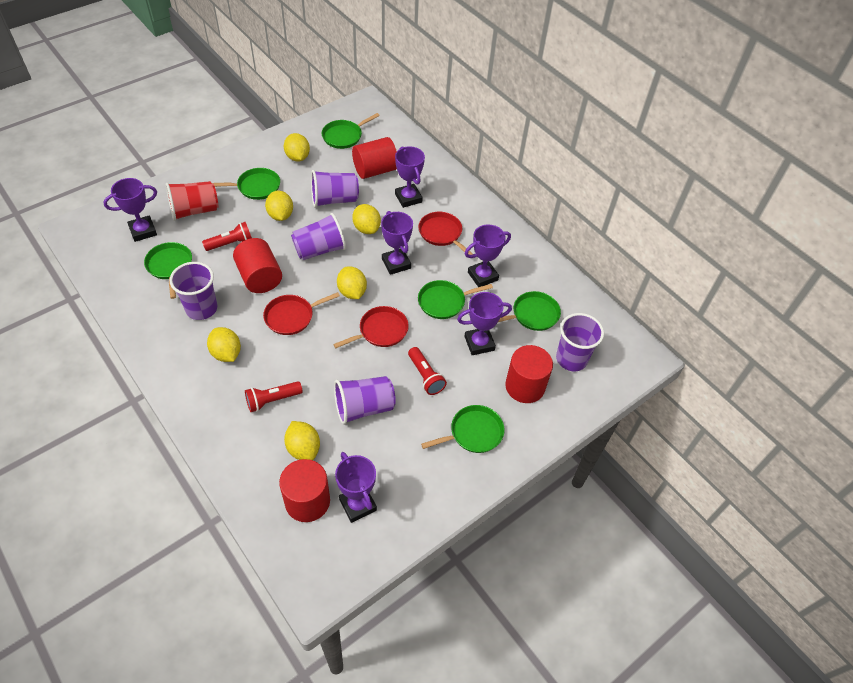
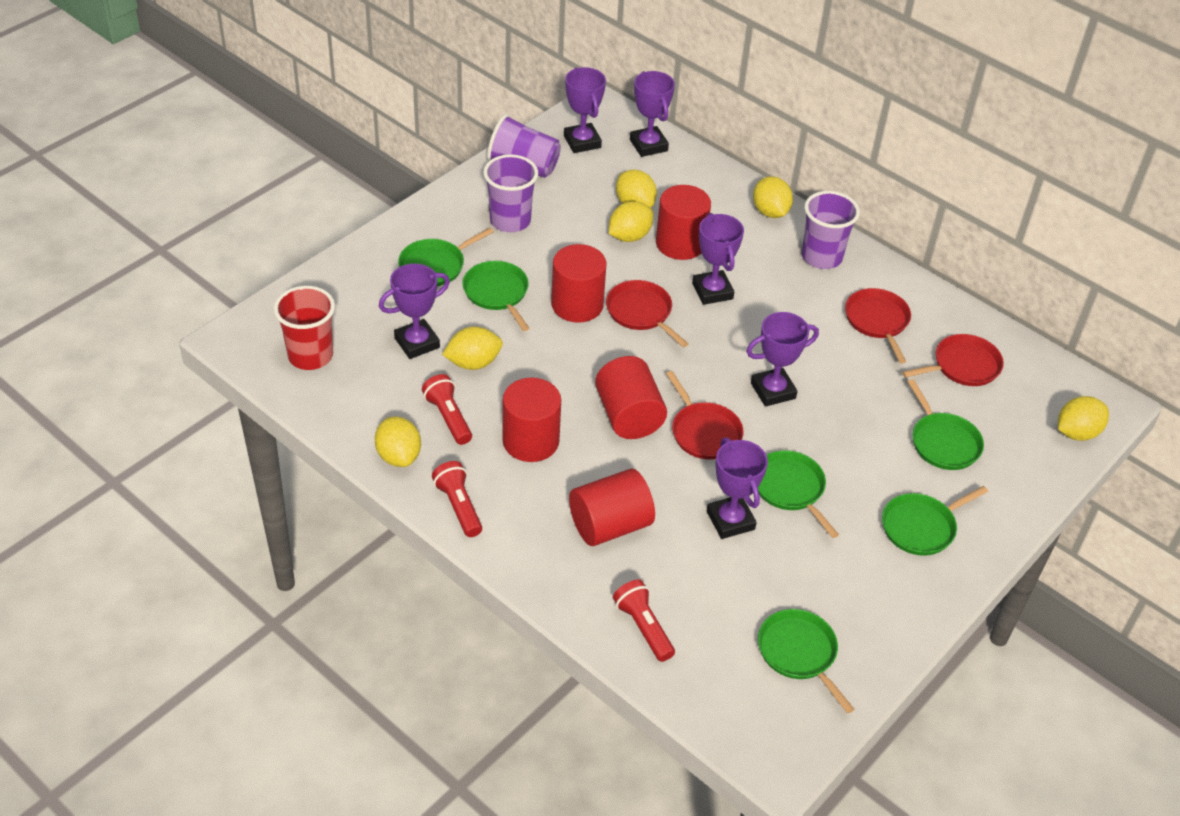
purple cup: 5 -> 3
red cylinder: 4 -> 5
red pan: 3 -> 4

